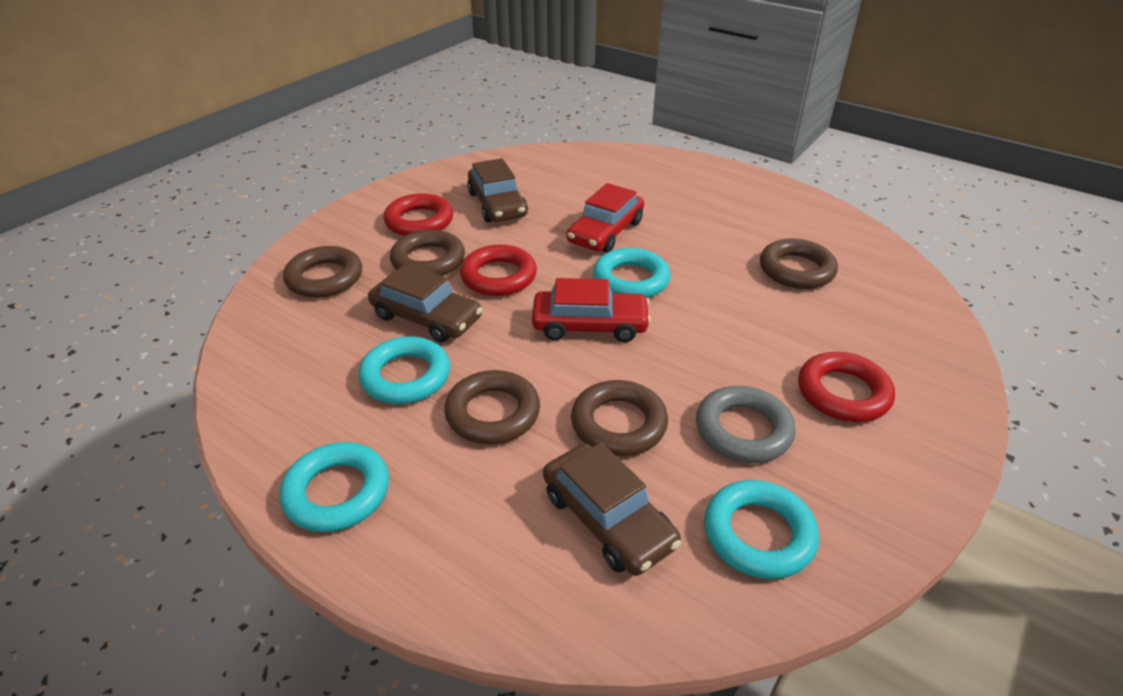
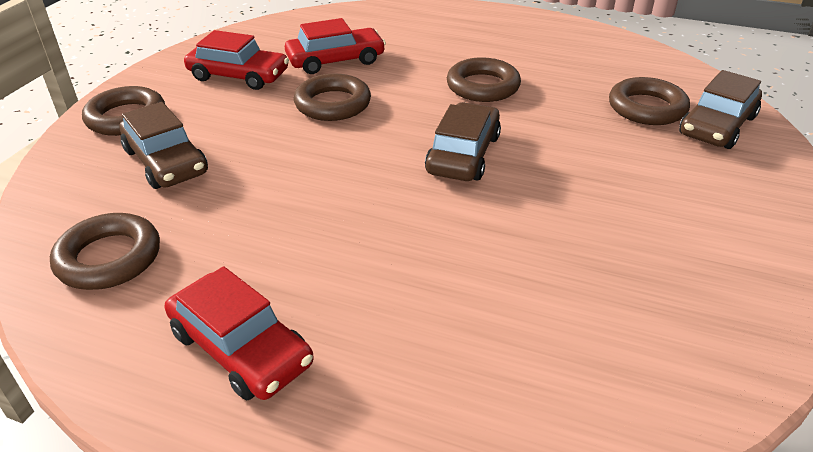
grey ring: 1 -> 0
red car: 2 -> 3
red ring: 3 -> 0
turquoise ring: 4 -> 0

